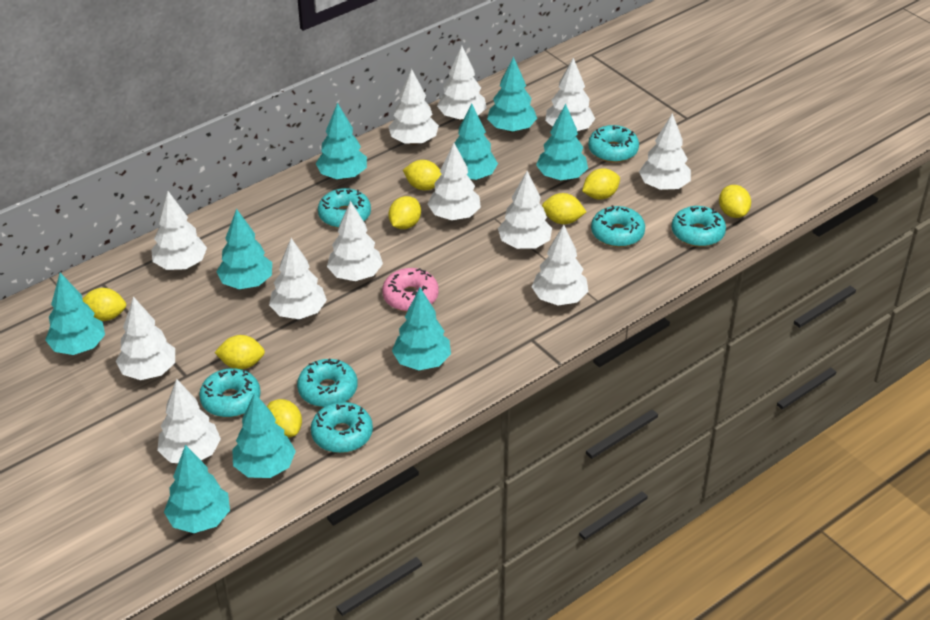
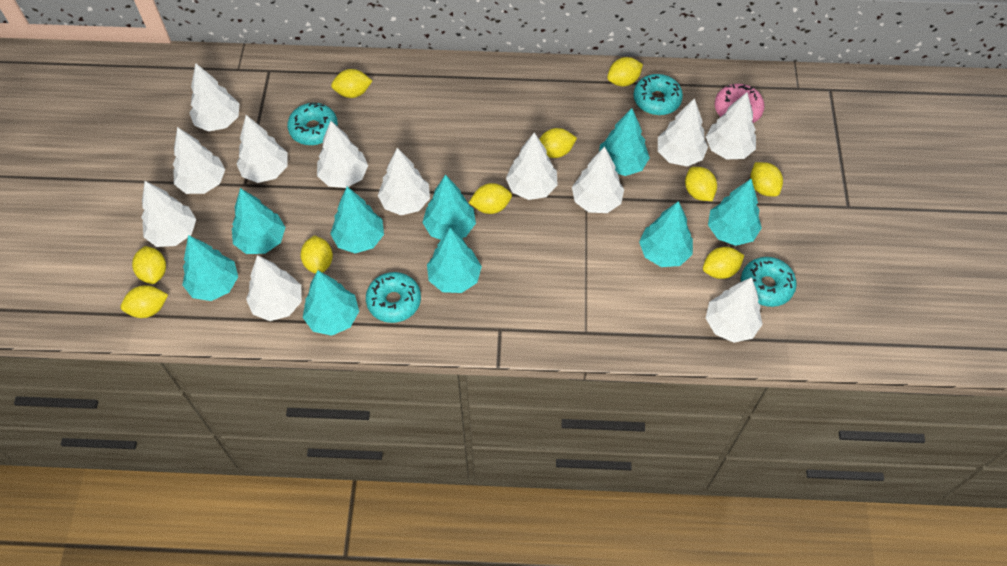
turquoise donut: 7 -> 4
yellow lemon: 8 -> 10

